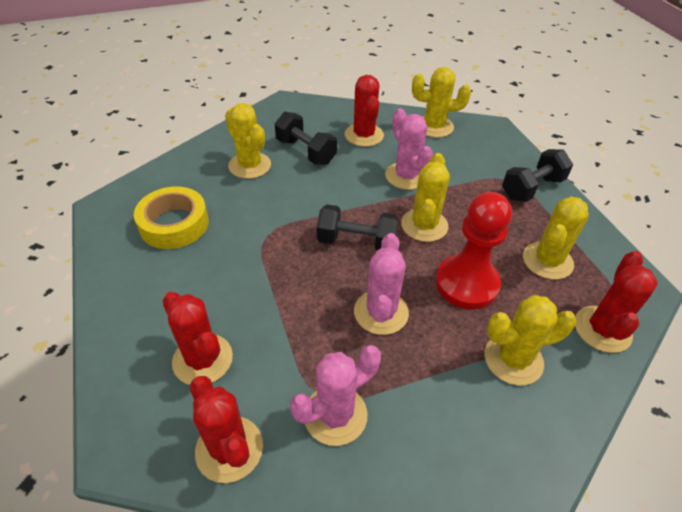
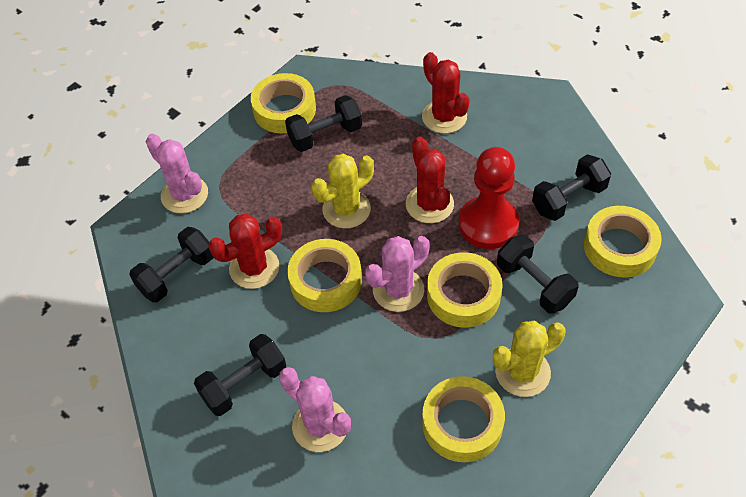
black dumbbell: 3 -> 5
red cactus: 4 -> 3
yellow cactus: 5 -> 2
yellow tape: 1 -> 5

